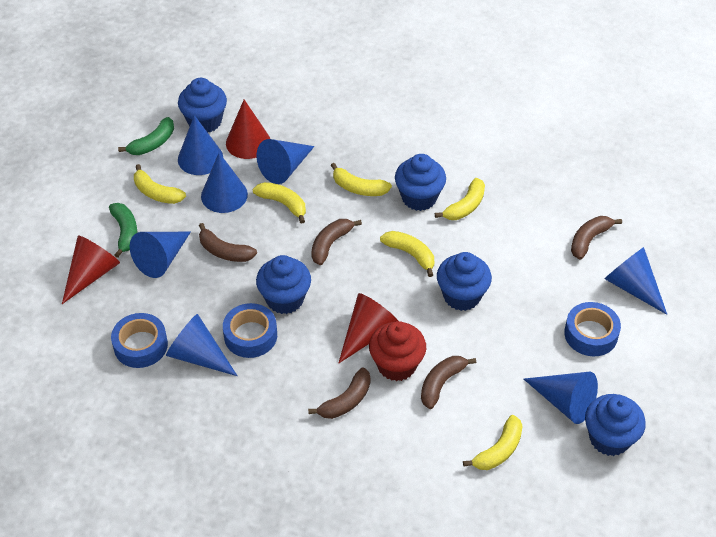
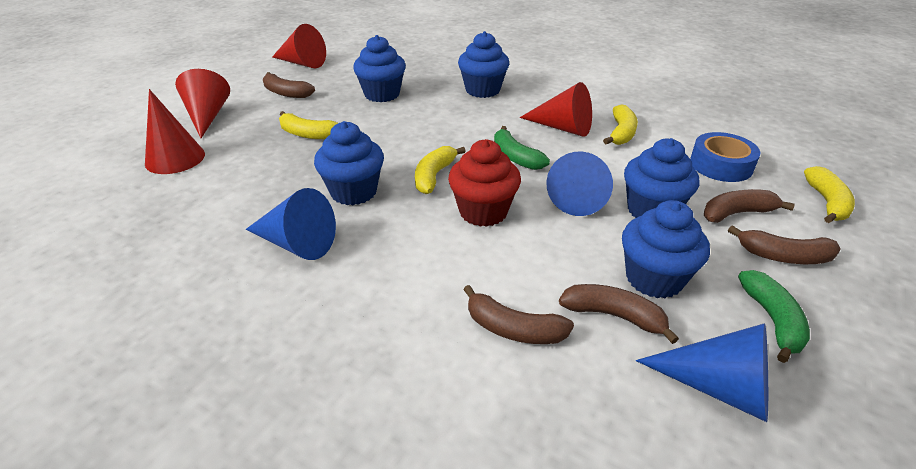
blue cone: 7 -> 3
blue tape: 3 -> 1
red cone: 3 -> 4
yellow banana: 6 -> 4

